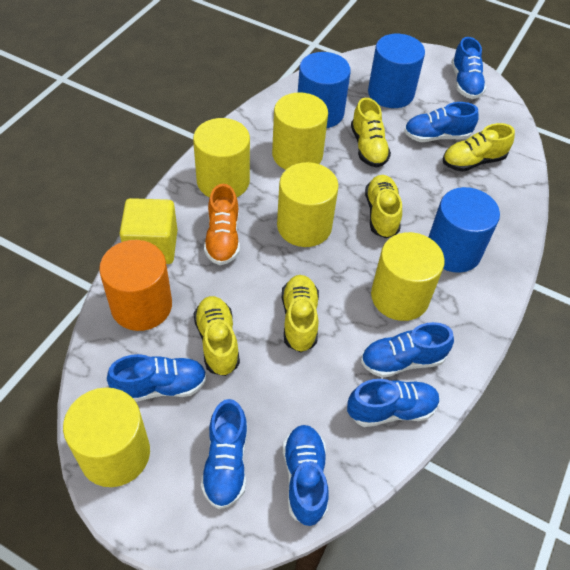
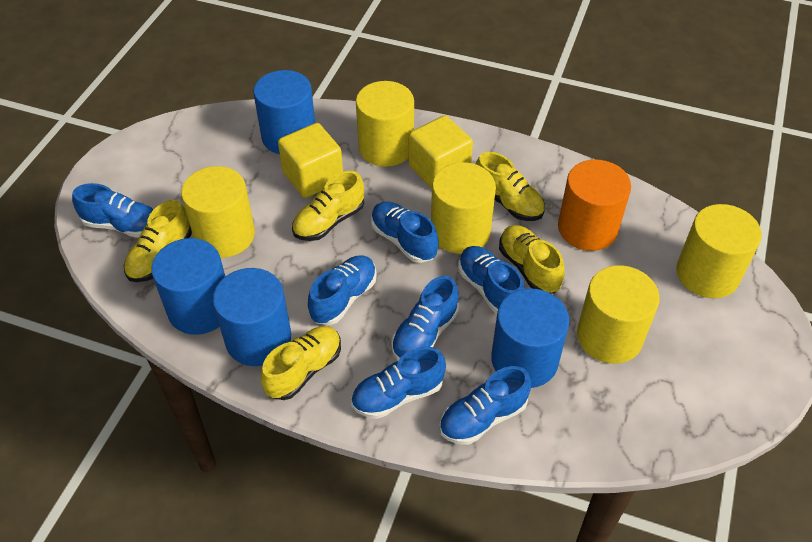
blue cylinder: 3 -> 4
orange shoe: 1 -> 0
yellow cube: 1 -> 2

